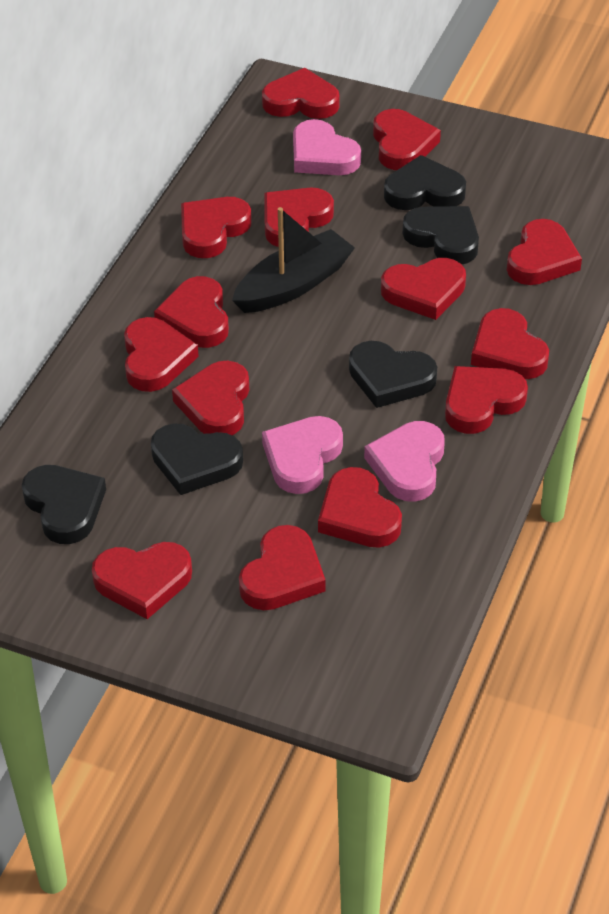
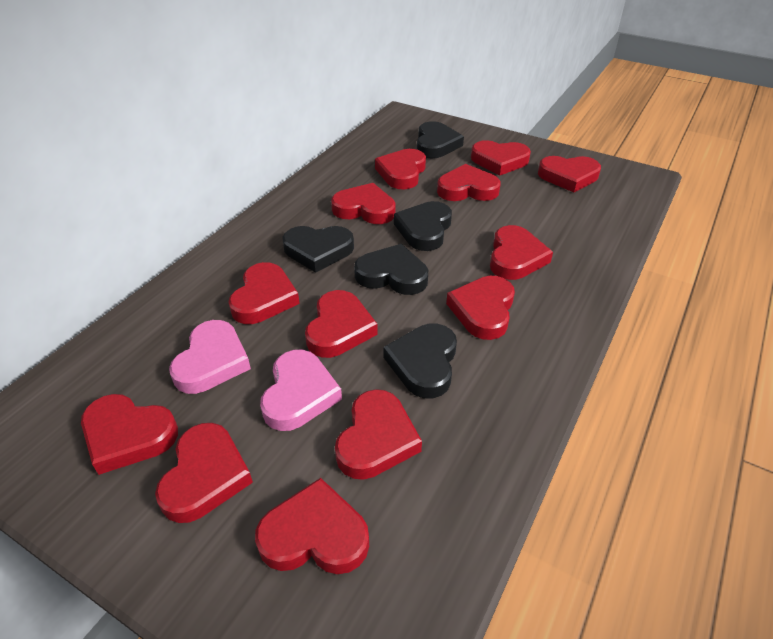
black boat: 1 -> 0
pink heart: 3 -> 2
red heart: 14 -> 13

